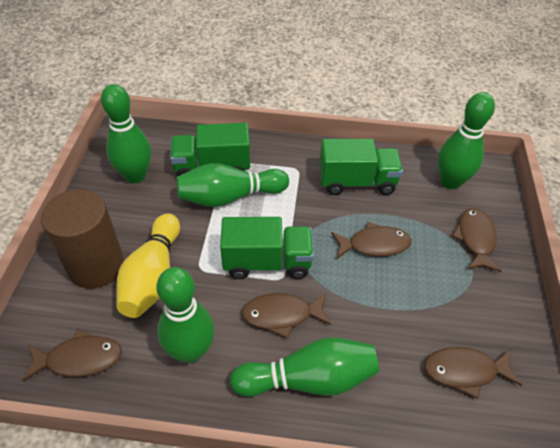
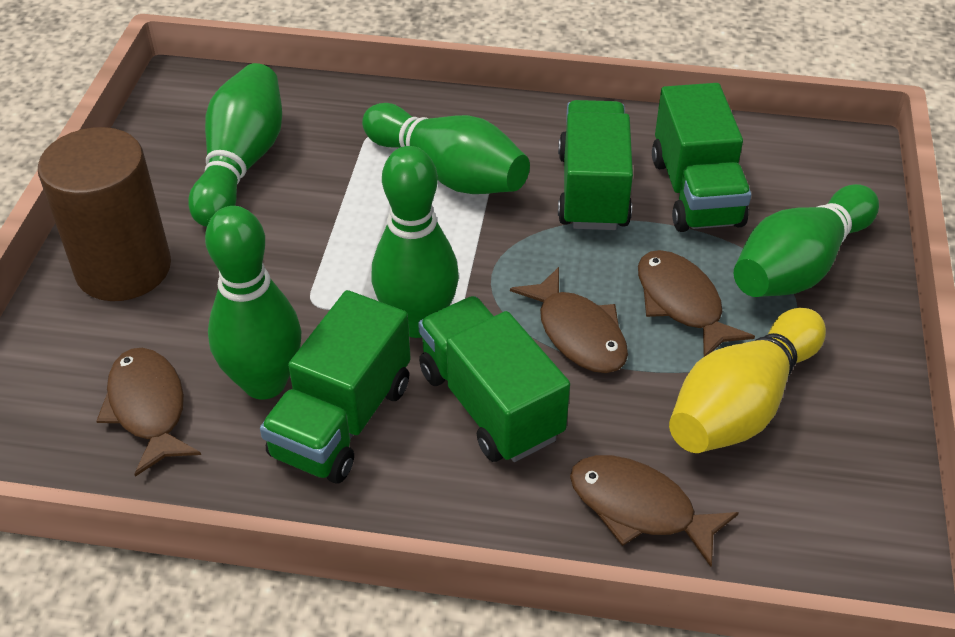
brown fish: 5 -> 4
green truck: 3 -> 4

